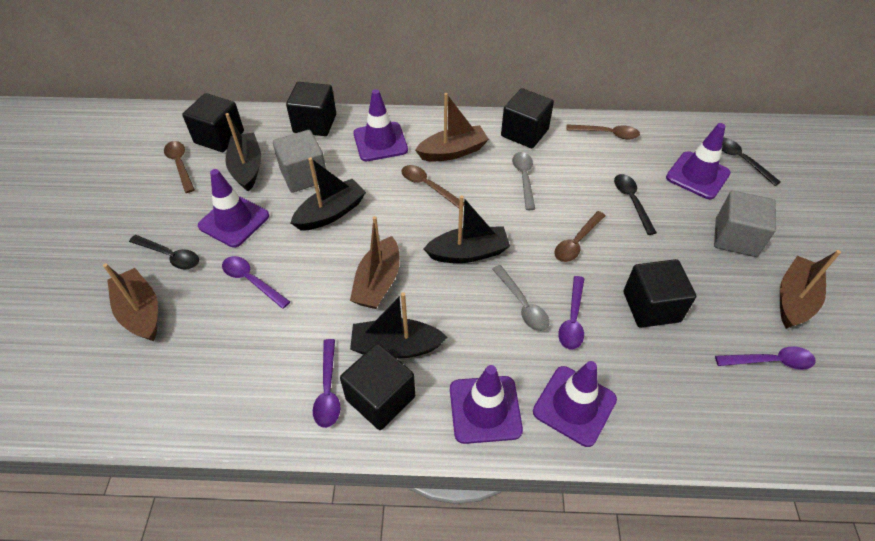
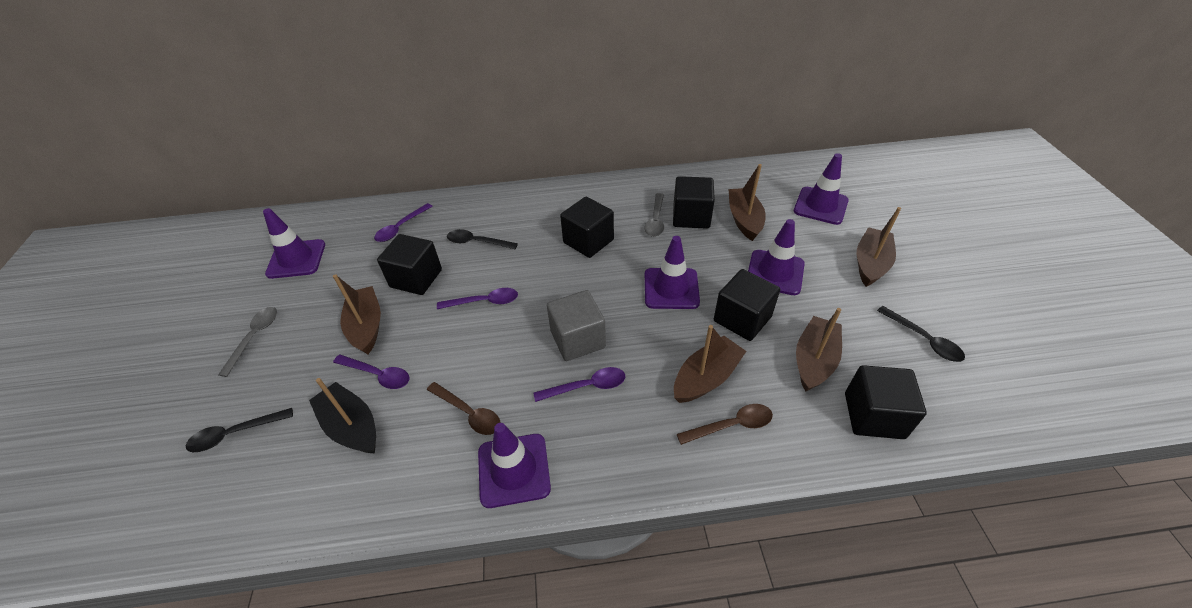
black boat: 4 -> 1
brown boat: 4 -> 5
brown spoon: 4 -> 2
grey cube: 2 -> 1

